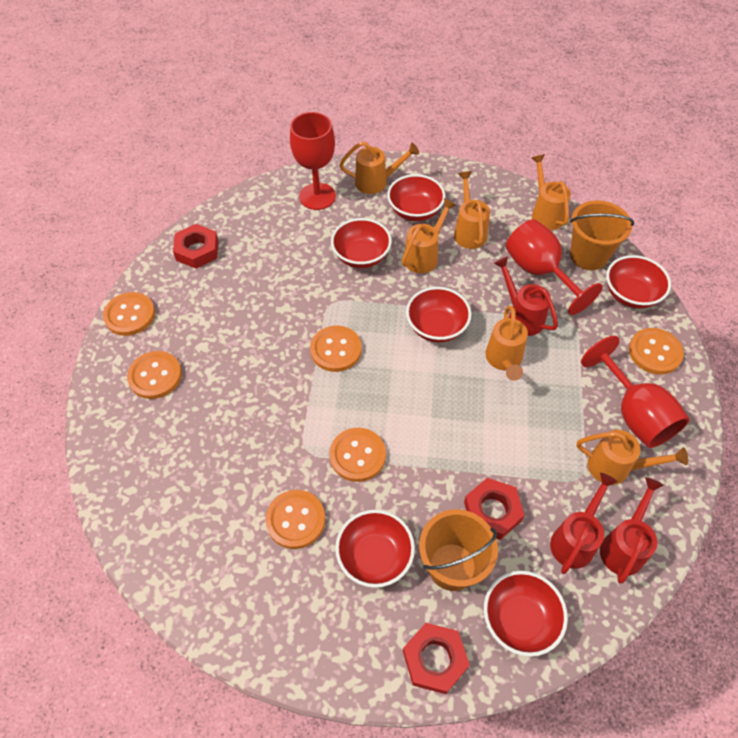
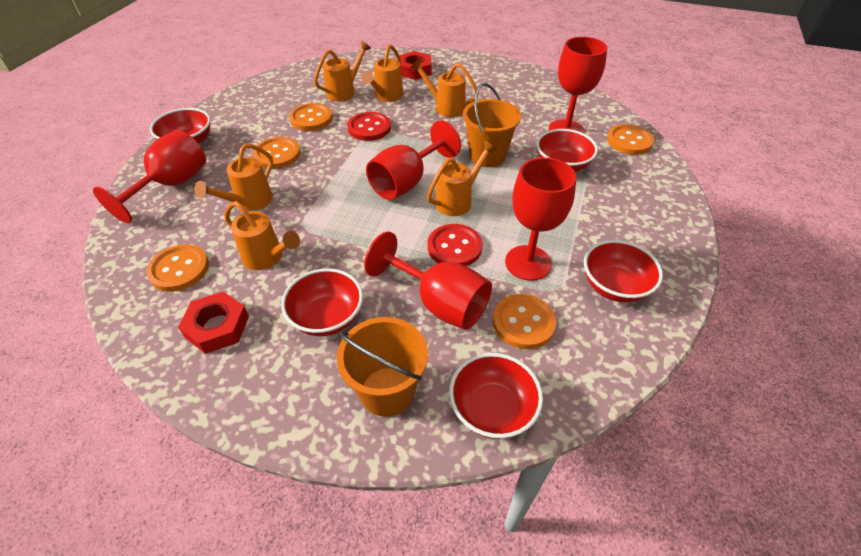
orange button: 6 -> 5
red bowl: 6 -> 5
red button: 0 -> 2
red goblet: 3 -> 5
red nut: 3 -> 2
red watering can: 3 -> 0

